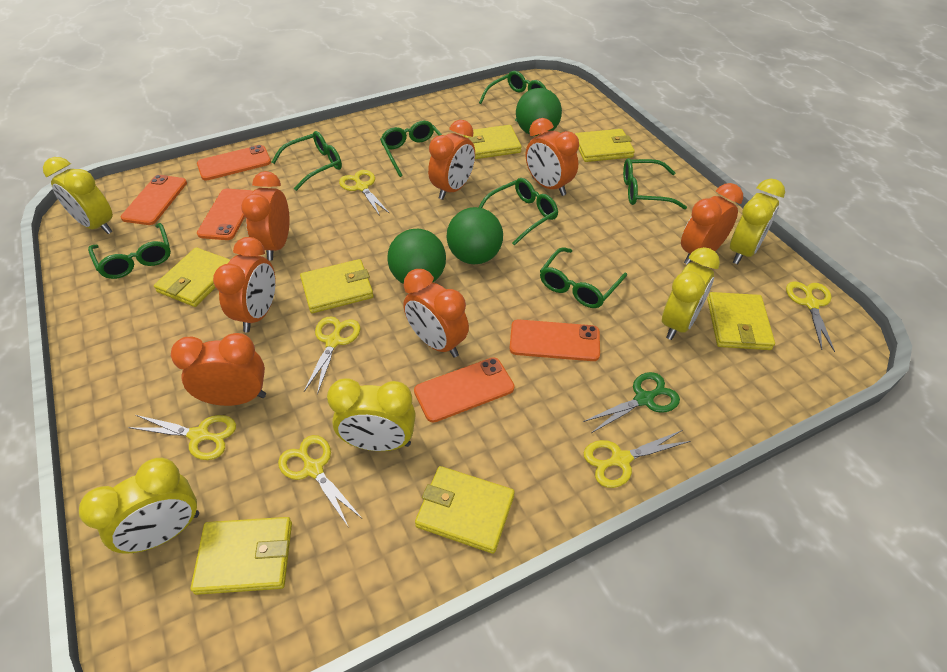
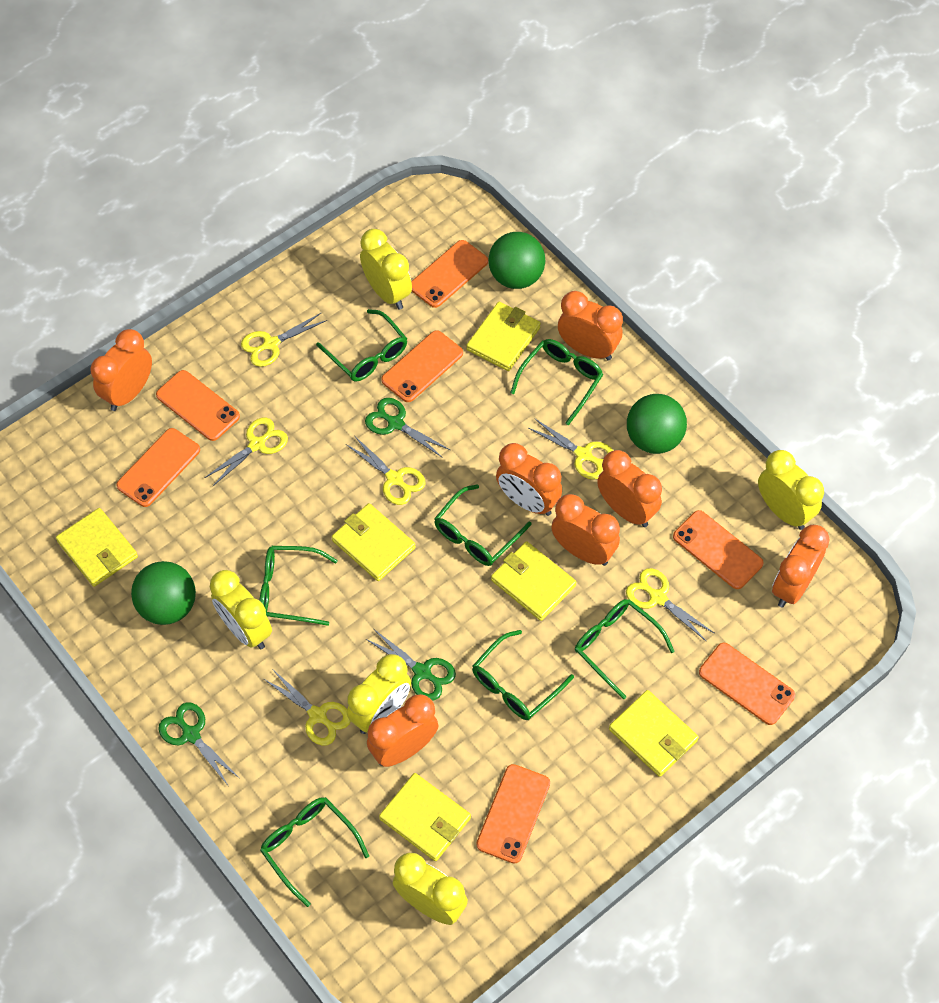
green scissors: 1 -> 3
orange phone: 5 -> 7
yellow wallet: 7 -> 6

